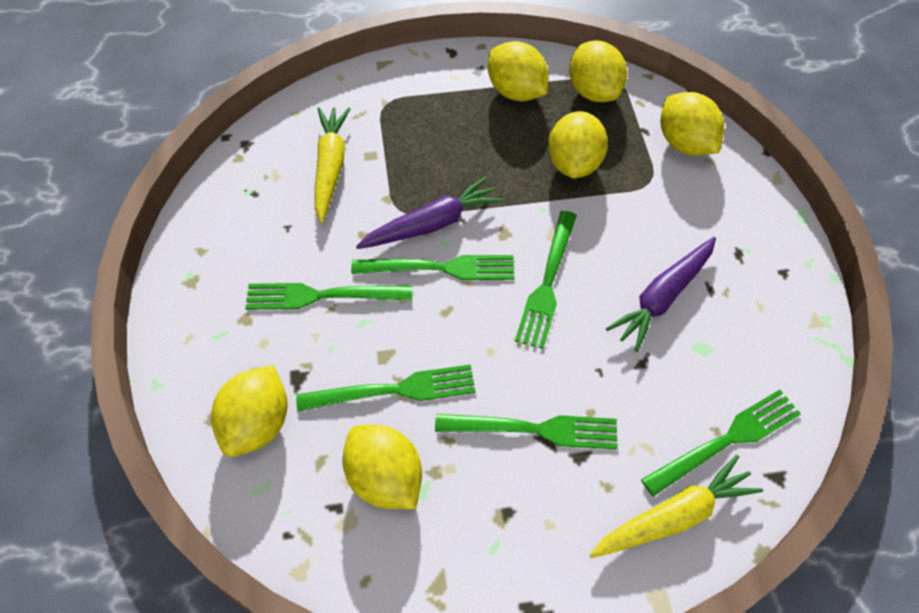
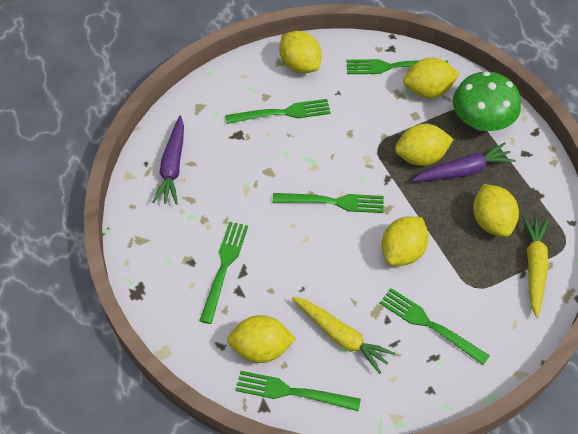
green mushroom: 0 -> 1

